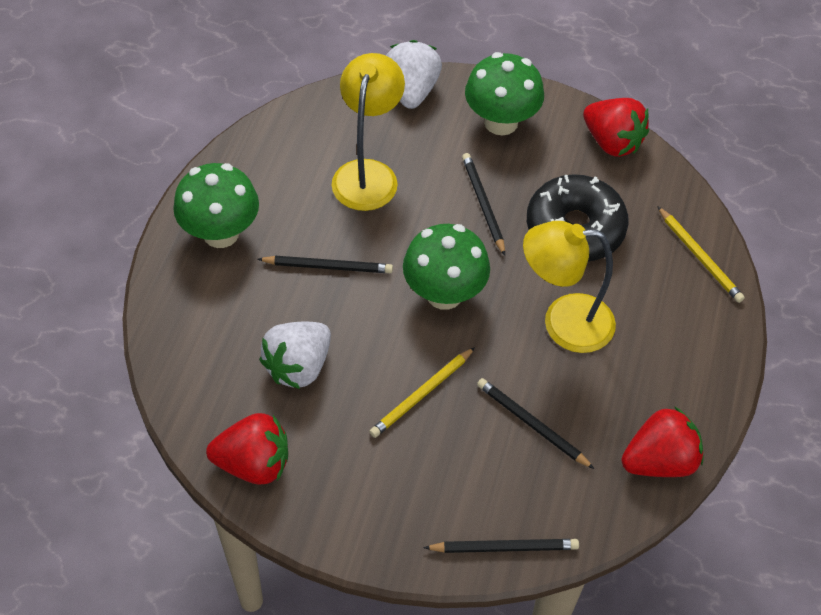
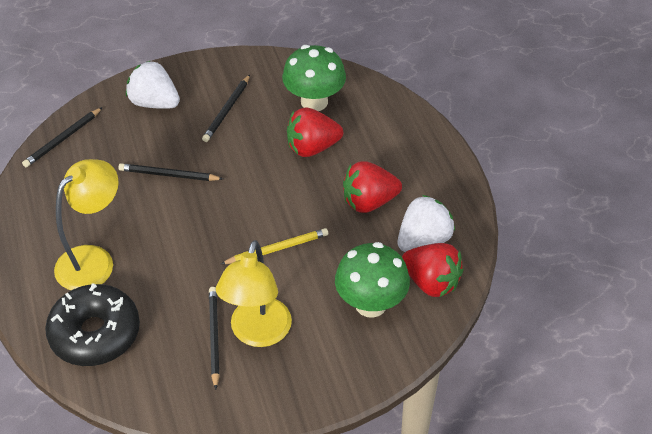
green mushroom: 3 -> 2
yellow pencil: 2 -> 1

